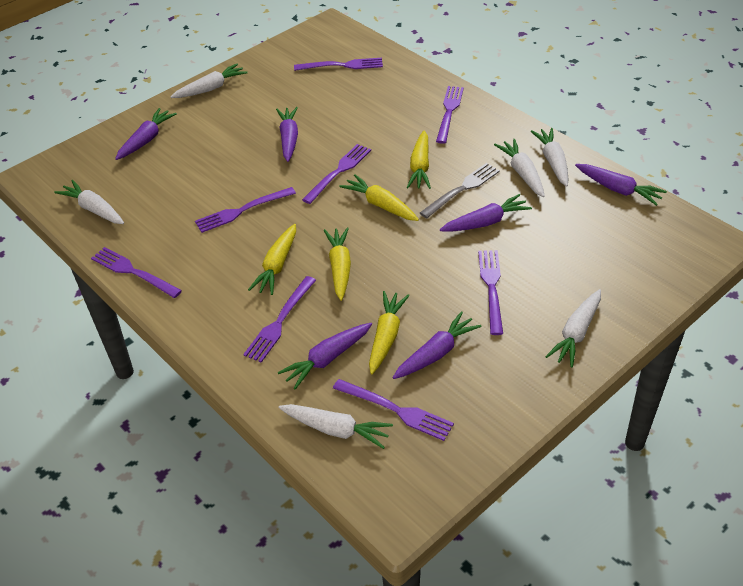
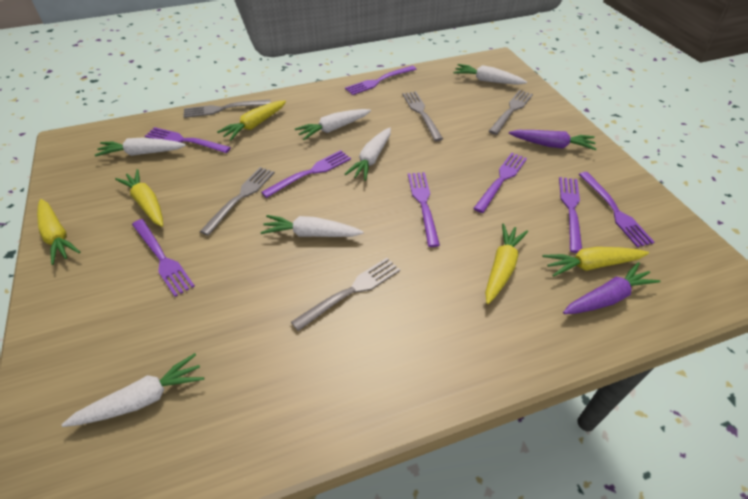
grey fork: 1 -> 5
purple carrot: 6 -> 2

